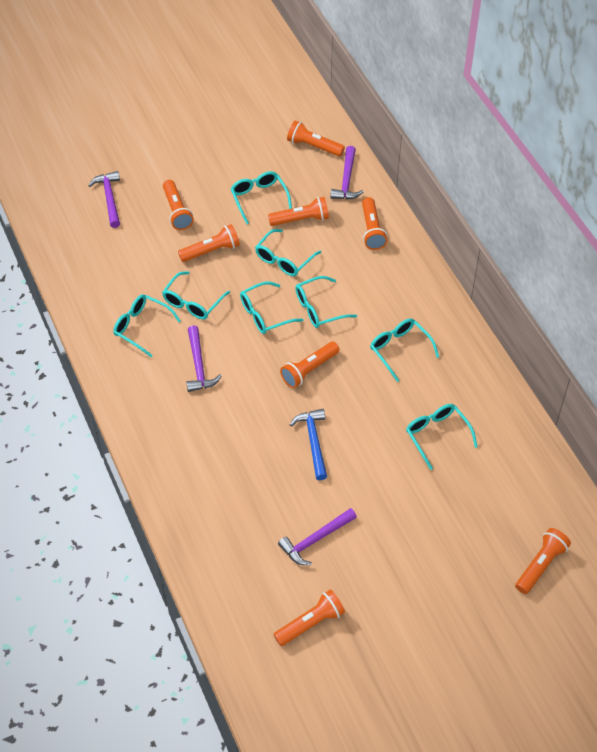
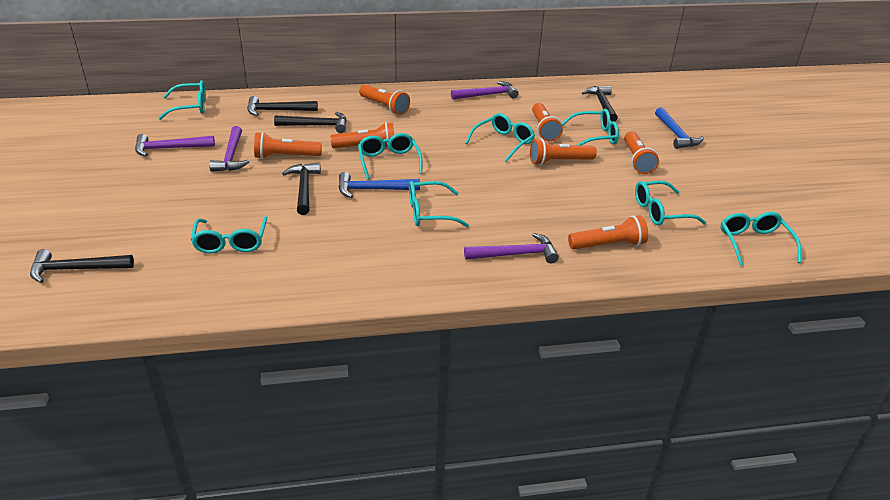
black hammer: 0 -> 5
blue hammer: 1 -> 2
orange flashlight: 8 -> 7

